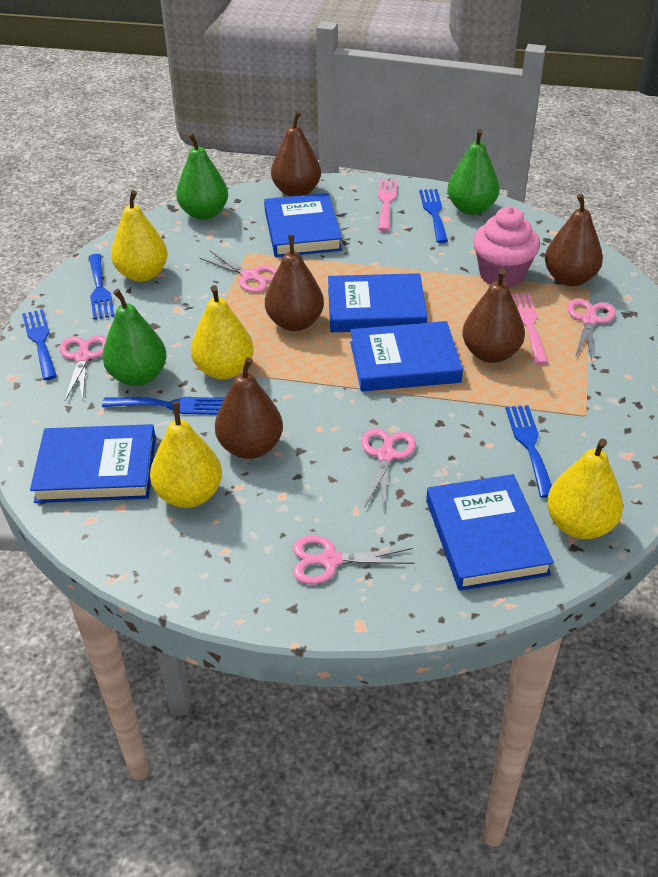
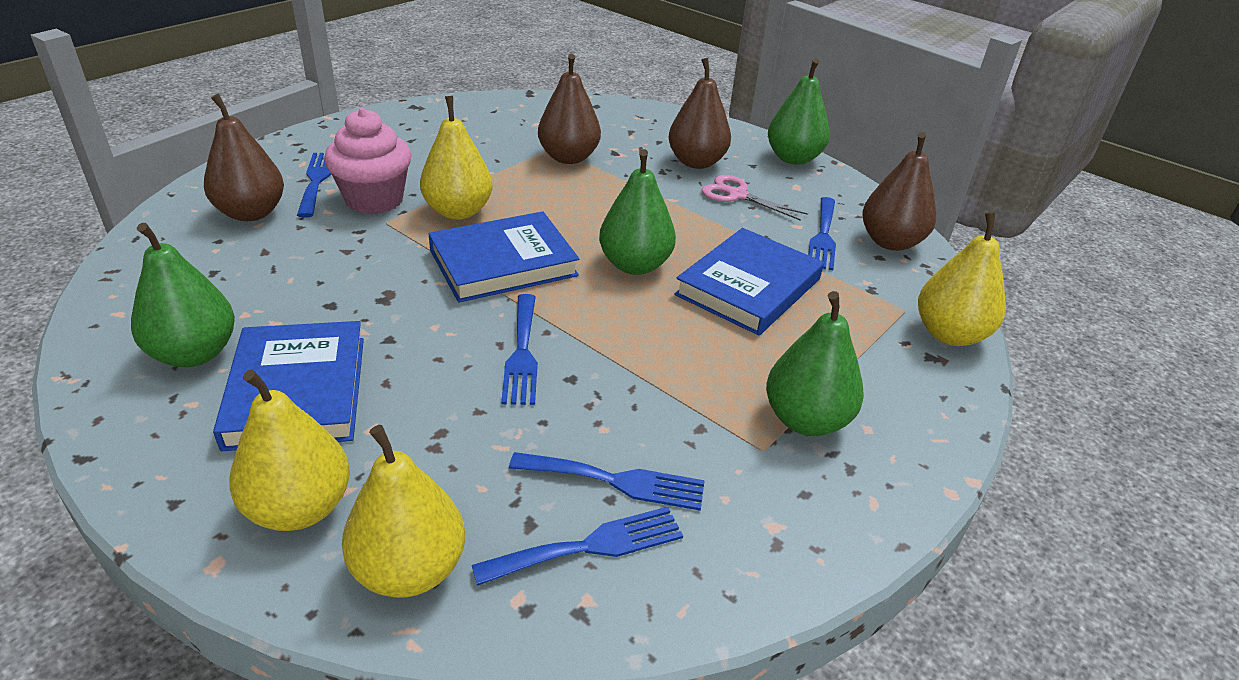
blue book: 5 -> 3
brown pear: 5 -> 4
green pear: 3 -> 4
pink fork: 2 -> 0
pink scissors: 5 -> 1

